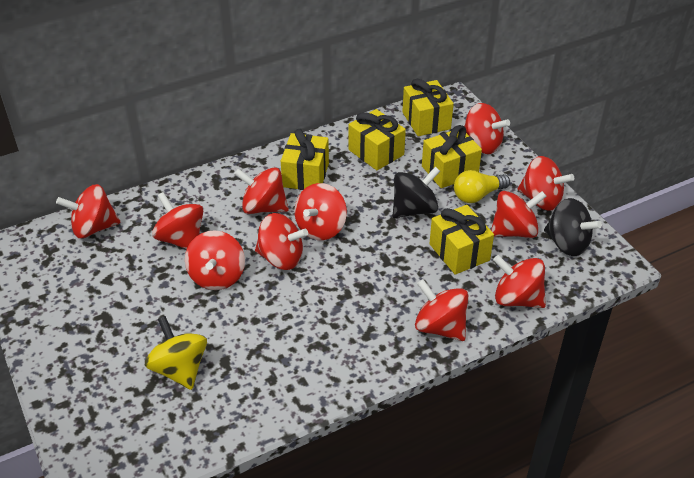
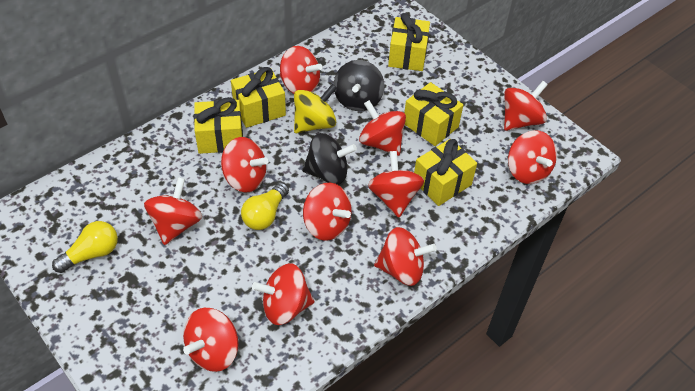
yellow light bulb: 1 -> 2

